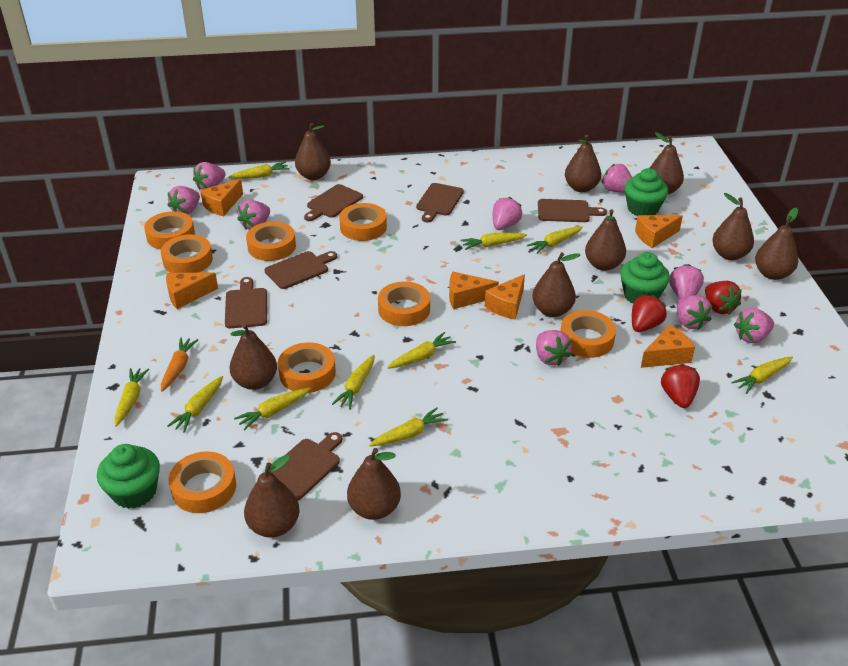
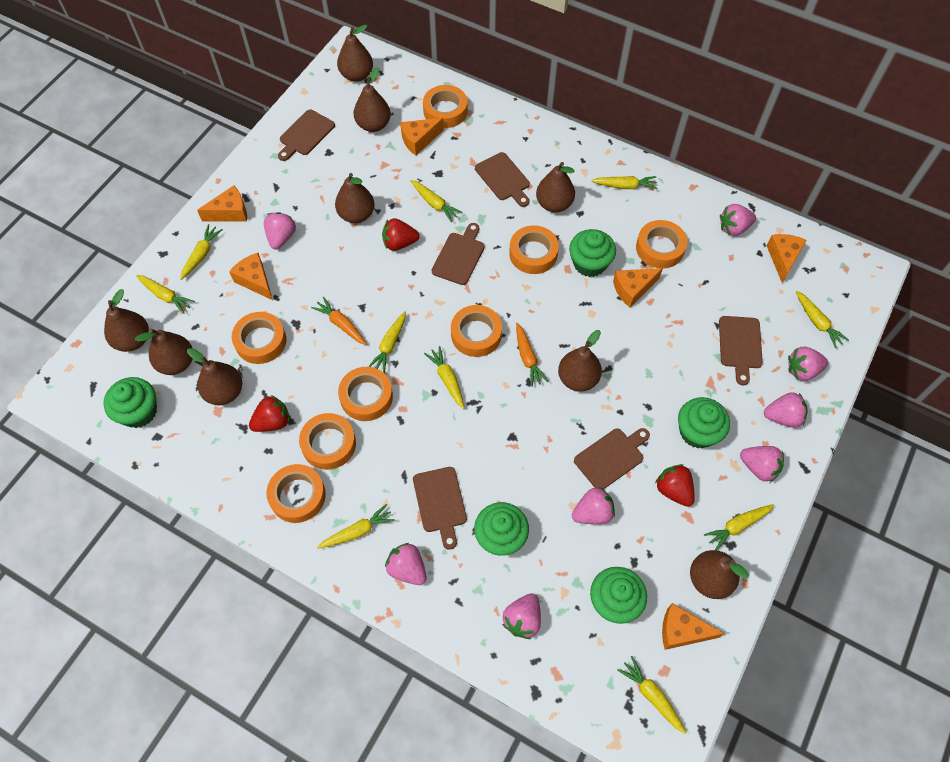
brown pear: 10 -> 9
green cupcake: 3 -> 5
orange carrot: 1 -> 2
pink strawberry: 9 -> 8

